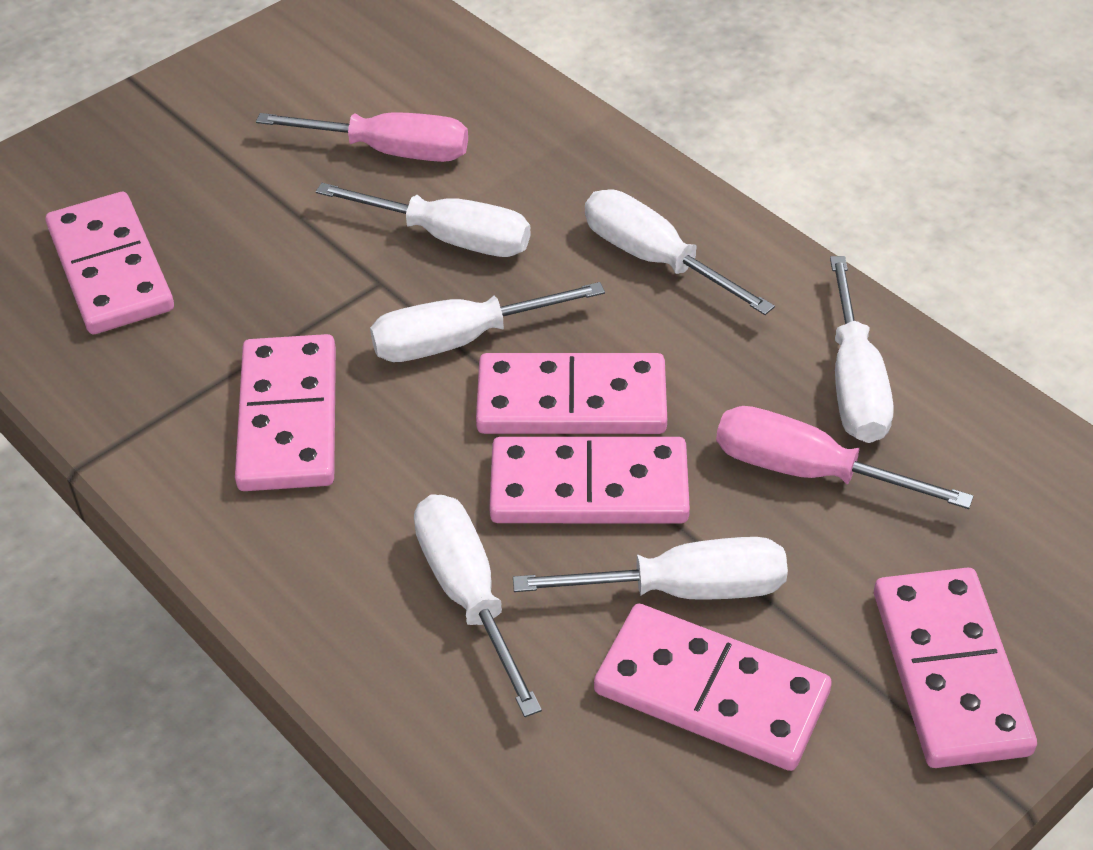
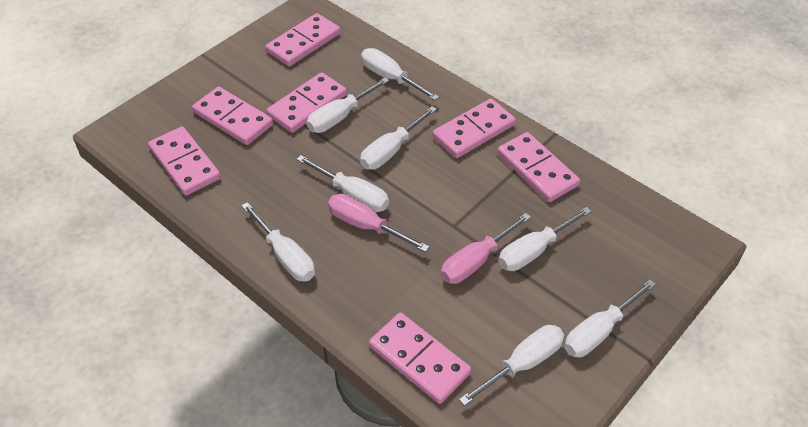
pink domino: 6 -> 7
white screwdriver: 6 -> 8

